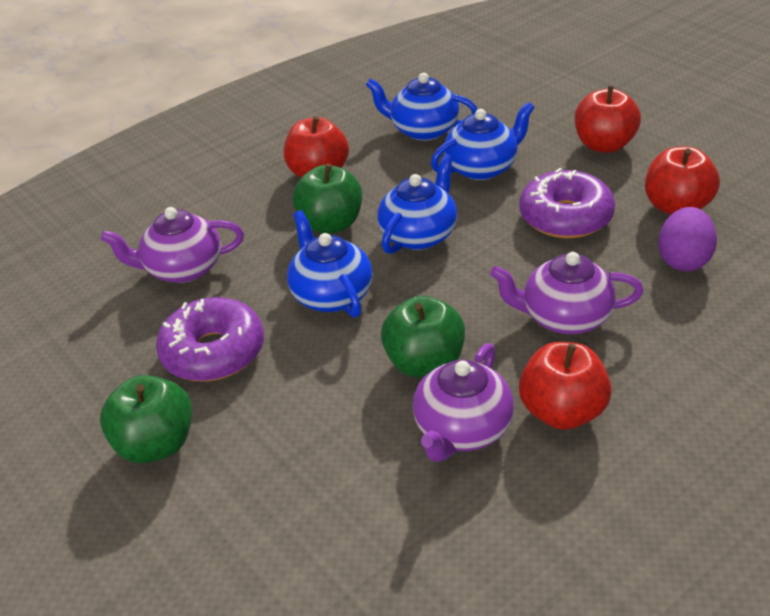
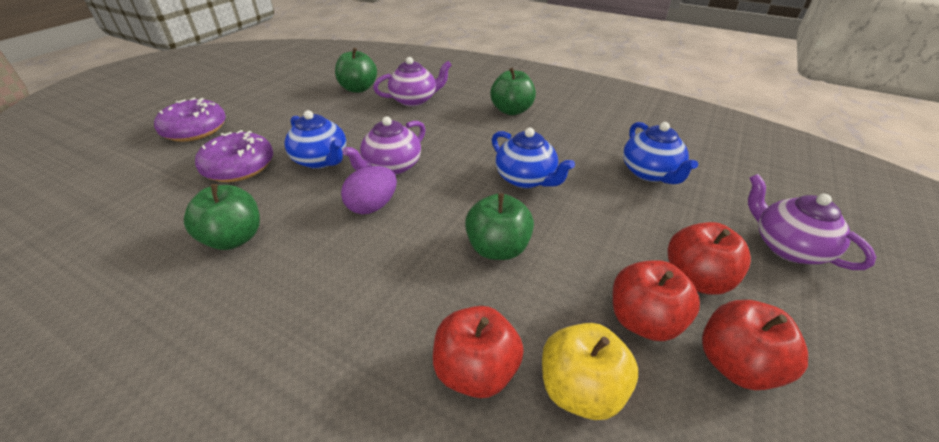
blue teapot: 4 -> 3
green apple: 3 -> 4
yellow apple: 0 -> 1

